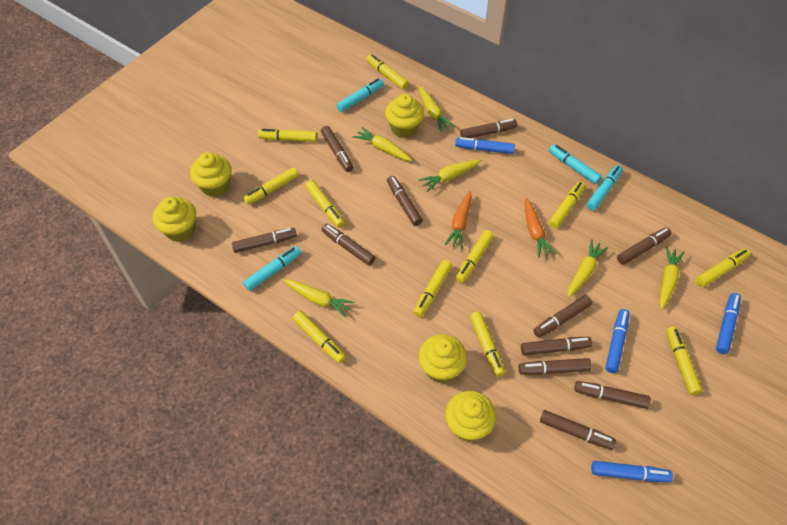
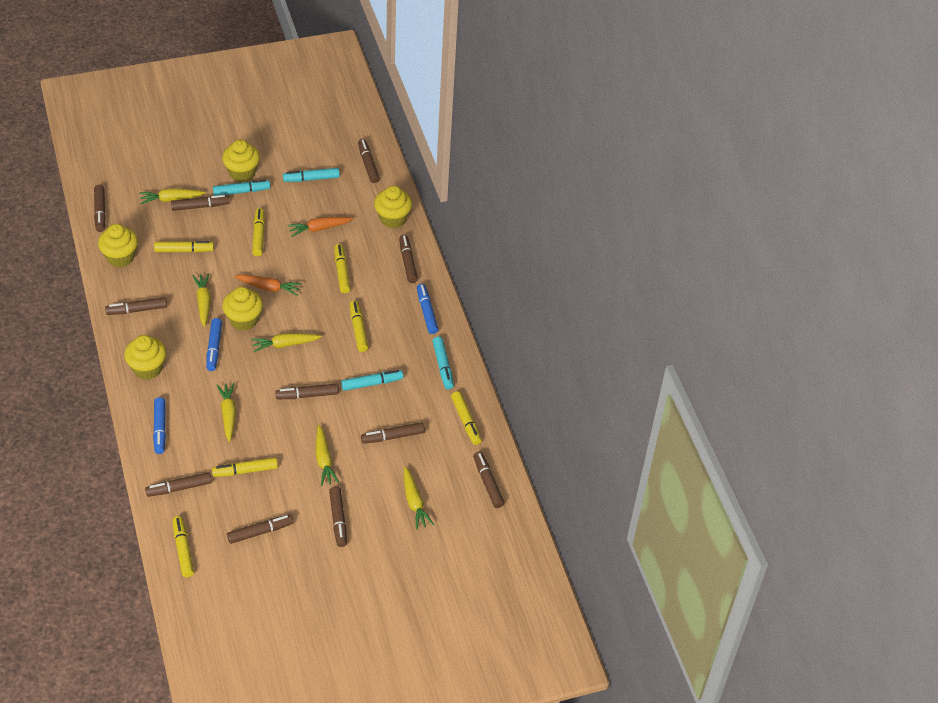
blue marker: 4 -> 3
yellow marker: 11 -> 7

